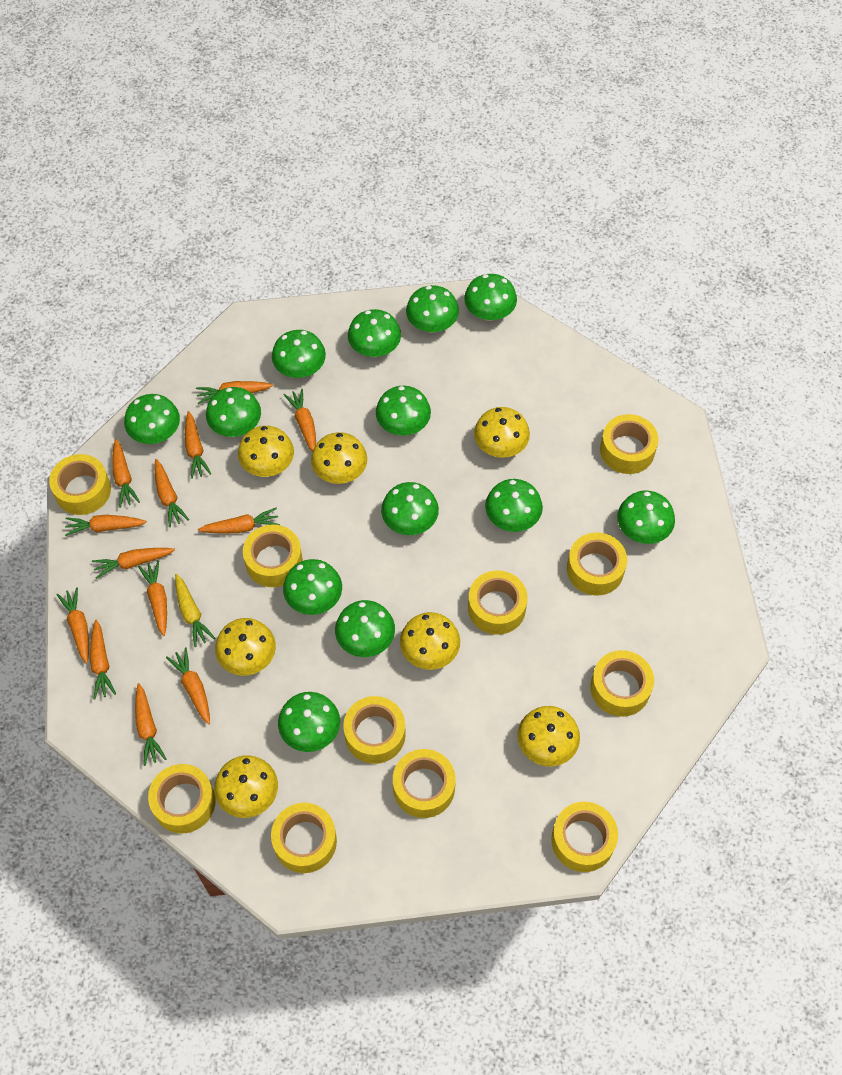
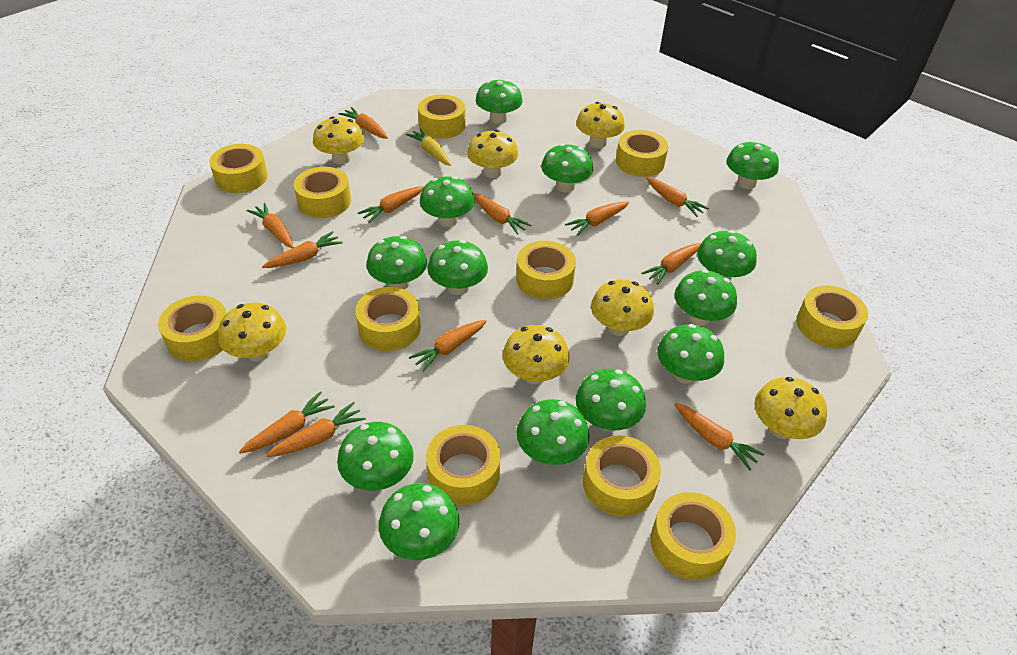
orange carrot: 13 -> 12

